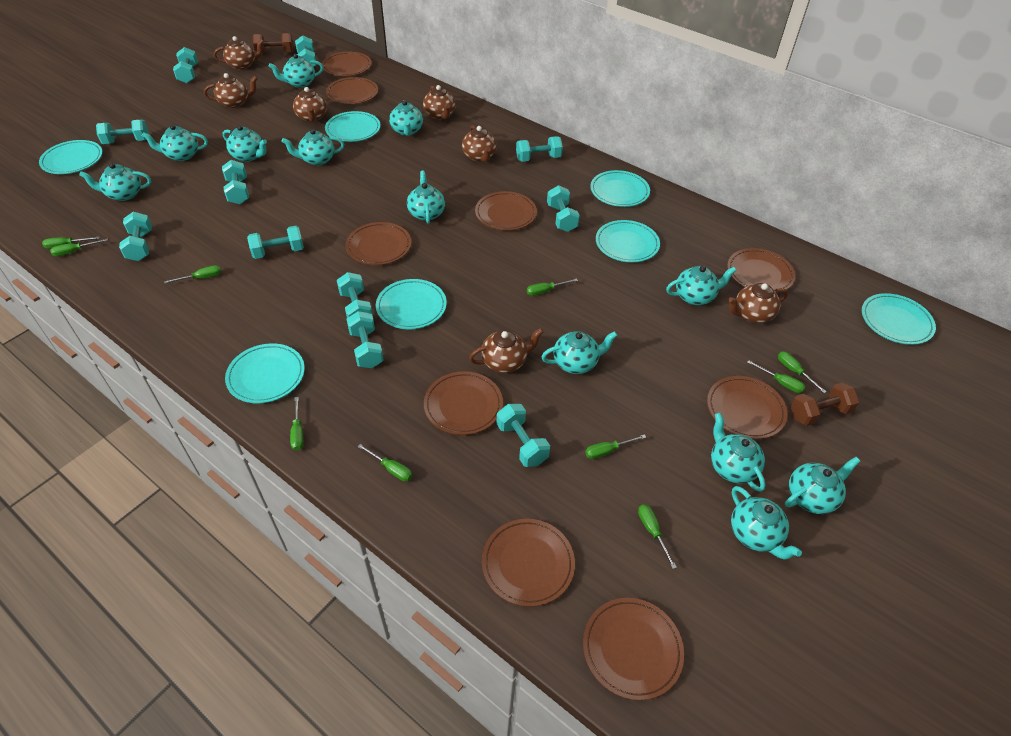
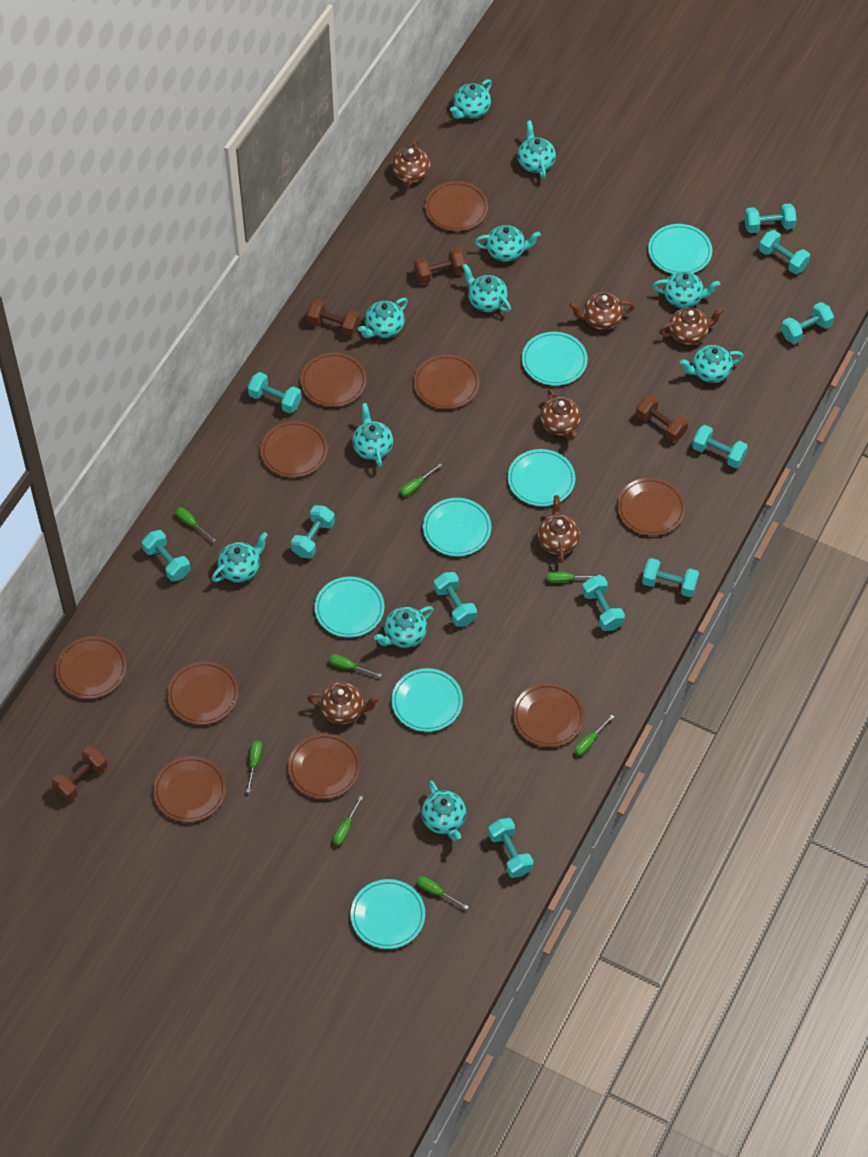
brown dumbbell: 2 -> 4
brown plate: 9 -> 10
brown teapot: 7 -> 6
green screwdriver: 10 -> 8
turquoise teapot: 12 -> 11

